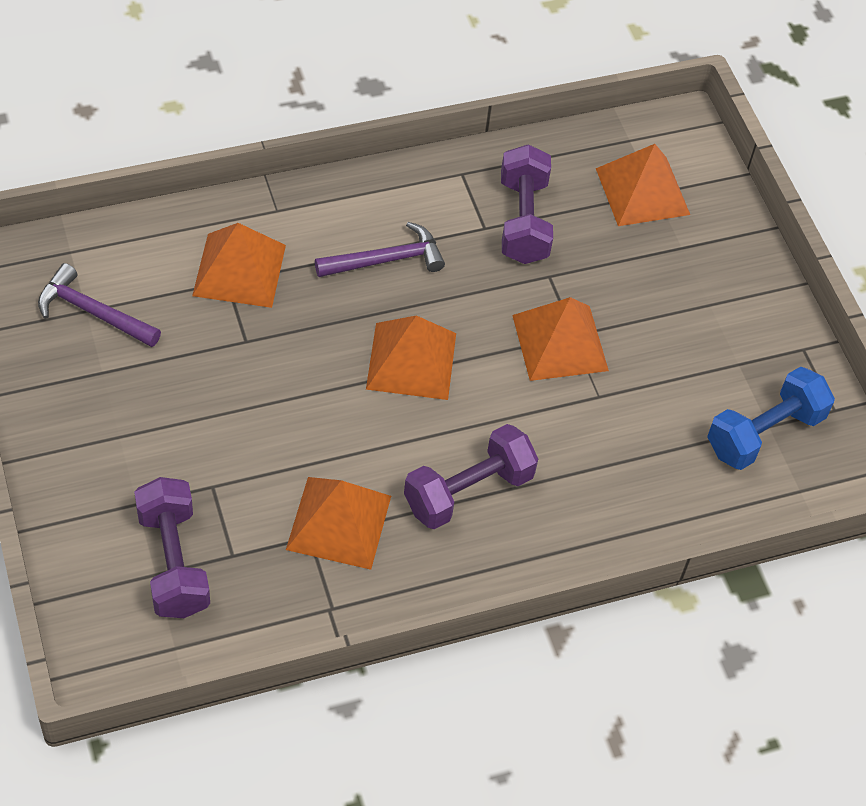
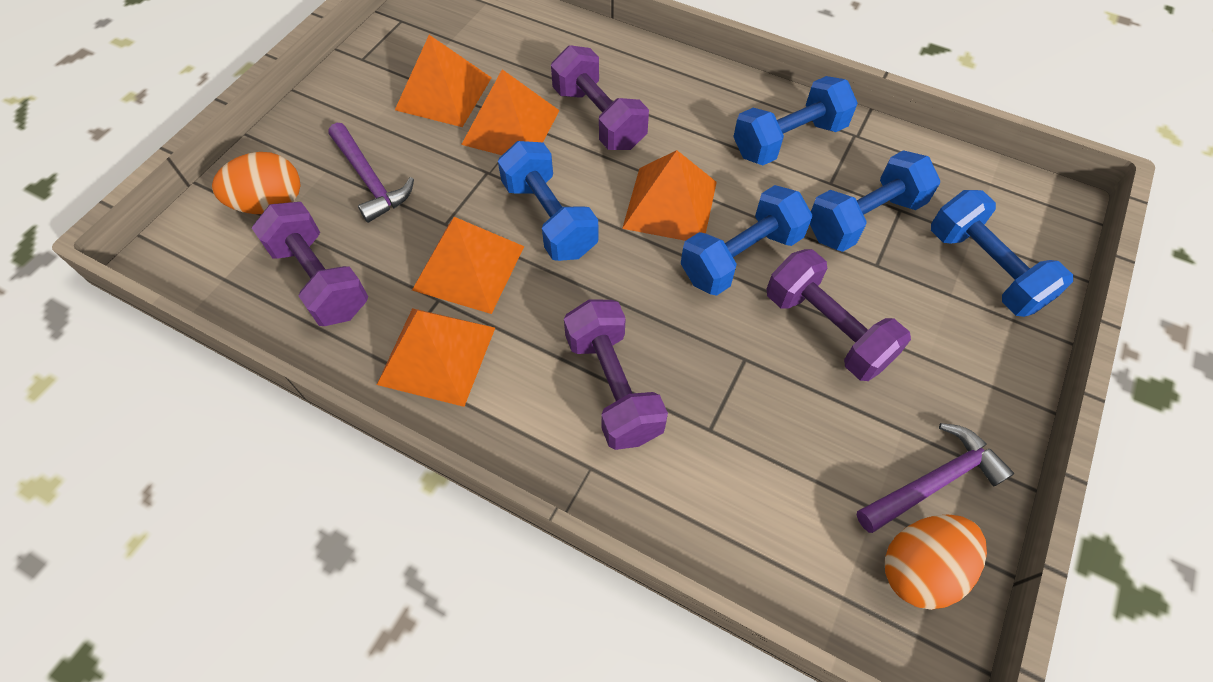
blue dumbbell: 1 -> 5
orange egg: 0 -> 2
purple dumbbell: 3 -> 4

